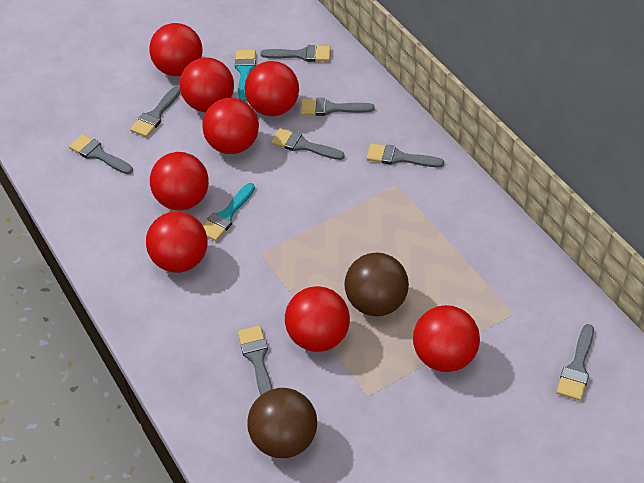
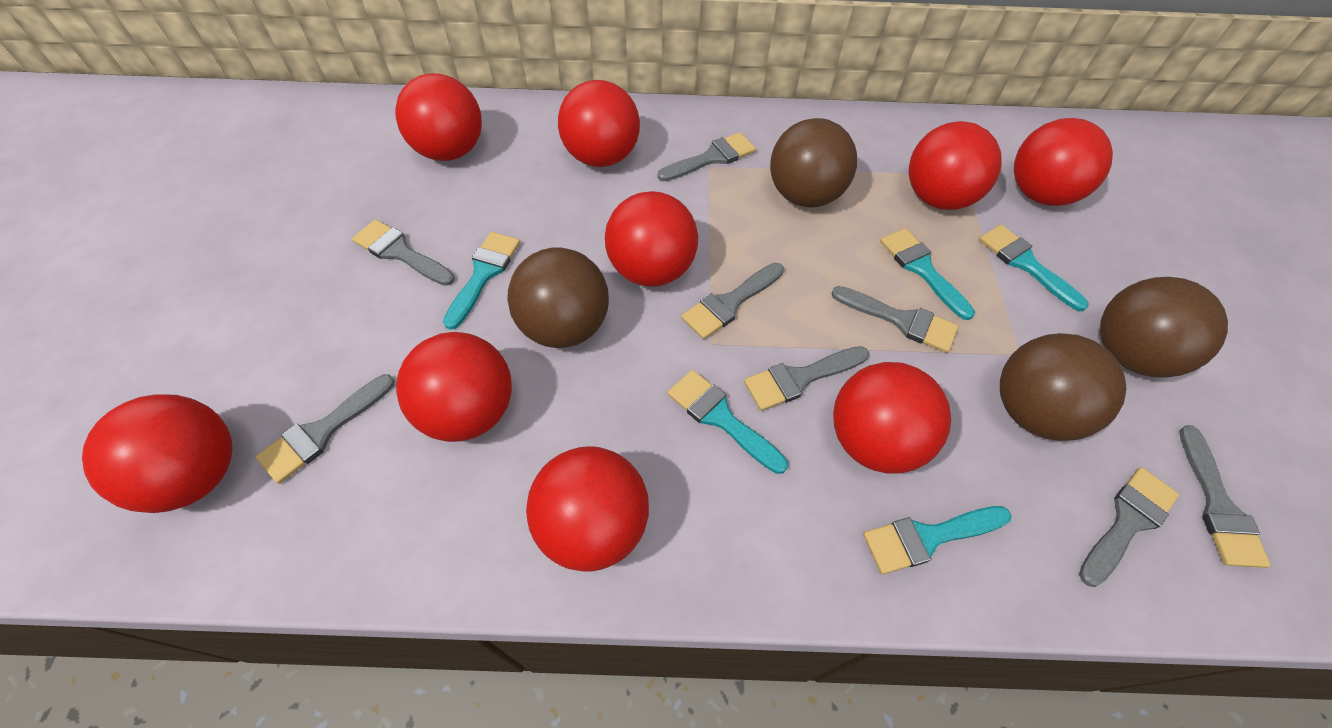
brown ball: 2 -> 4
red ball: 8 -> 9
turquoise brush: 2 -> 5

